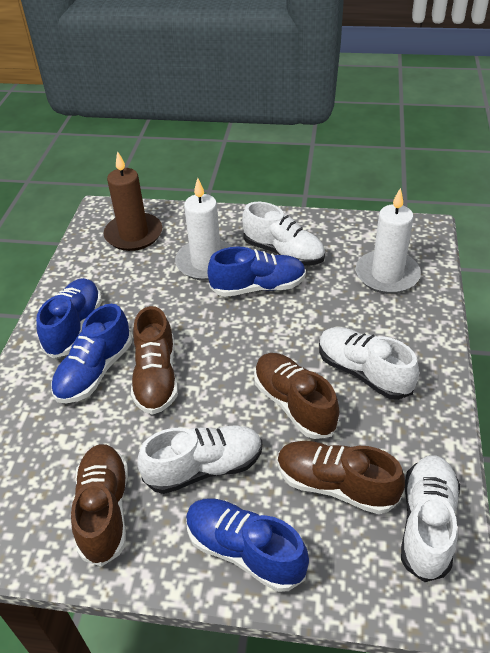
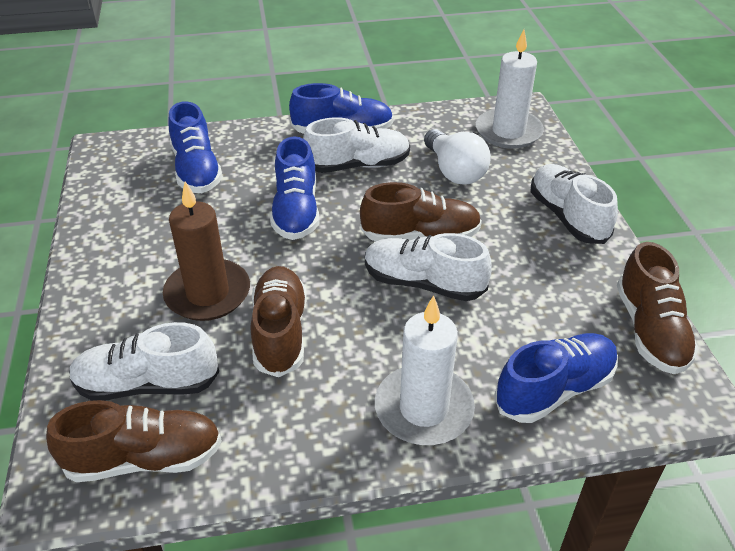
white light bulb: 0 -> 1

